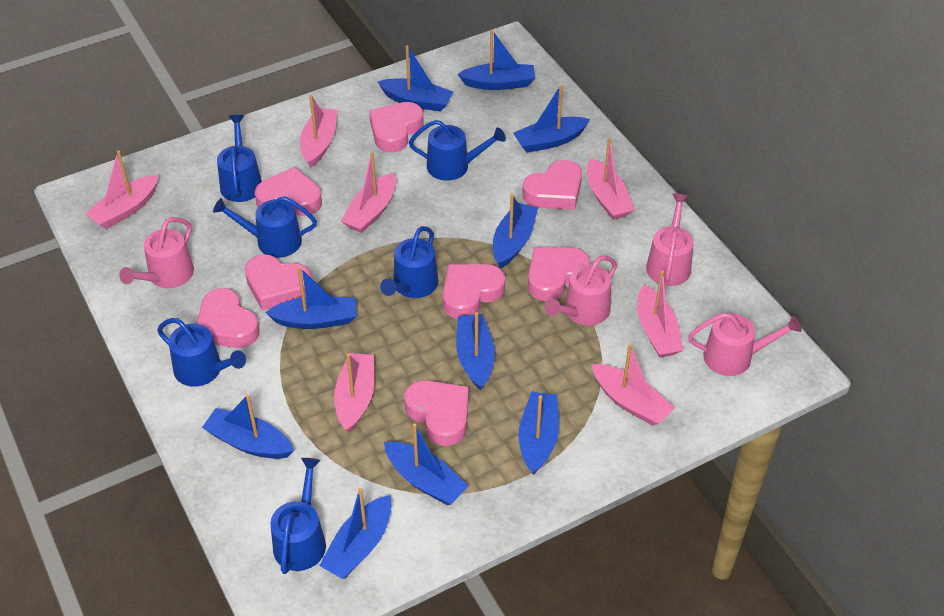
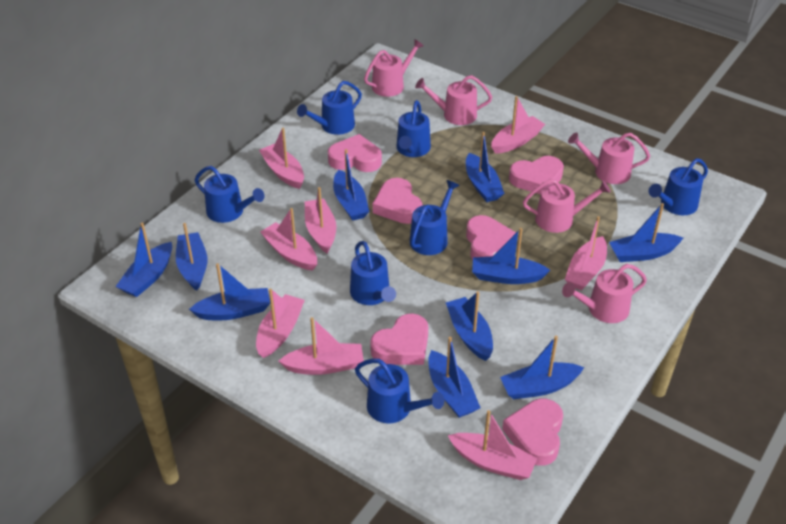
blue watering can: 6 -> 7
pink boat: 7 -> 8
pink heart: 8 -> 6
pink watering can: 4 -> 5

